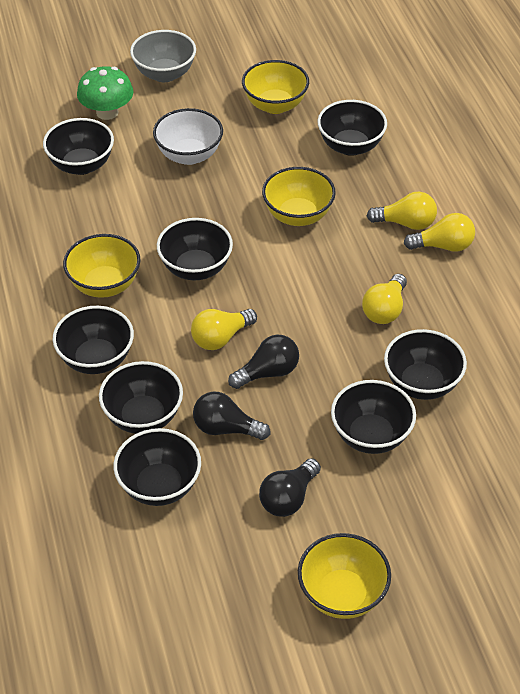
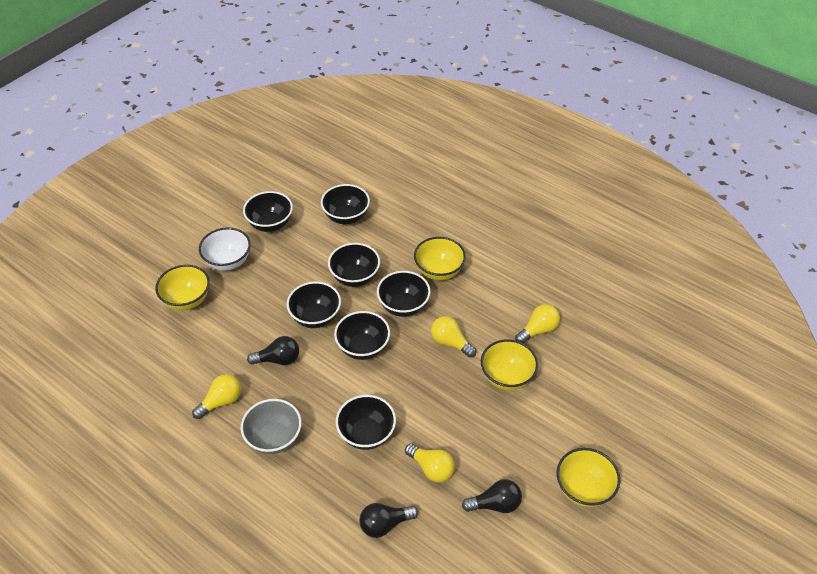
black bowl: 8 -> 7
green mushroom: 1 -> 0

